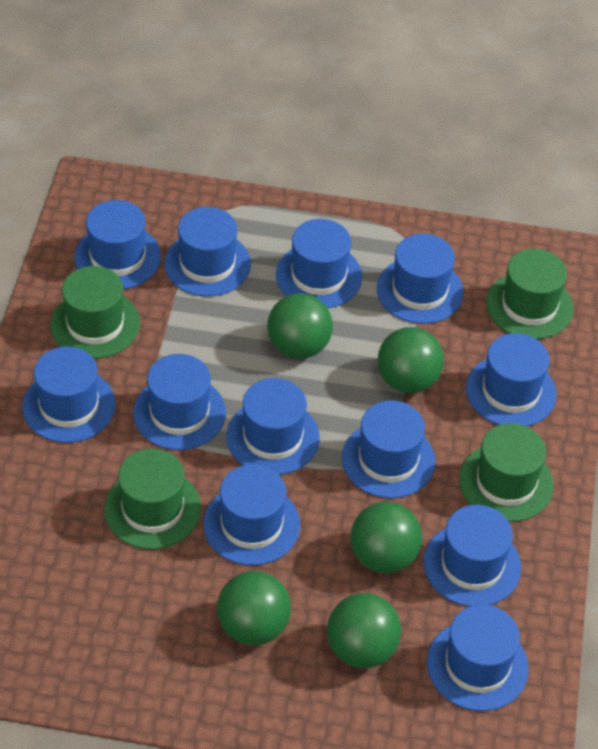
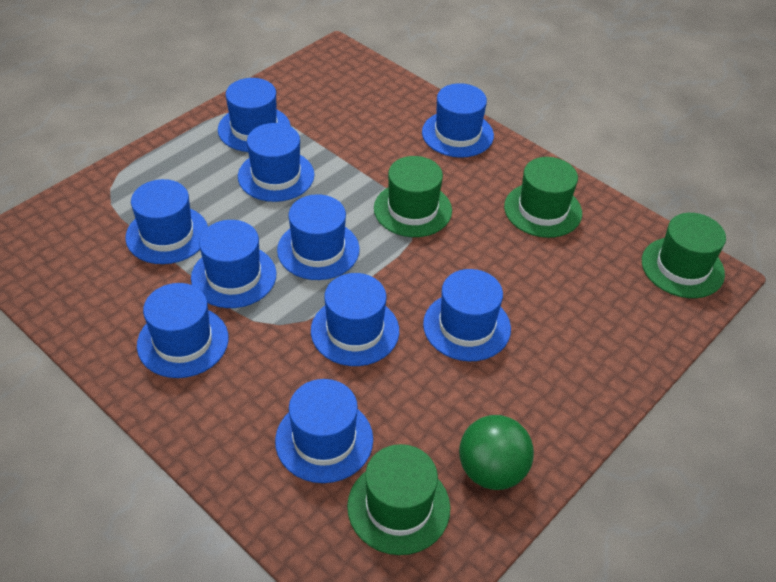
blue hat: 12 -> 10
green ball: 5 -> 1

